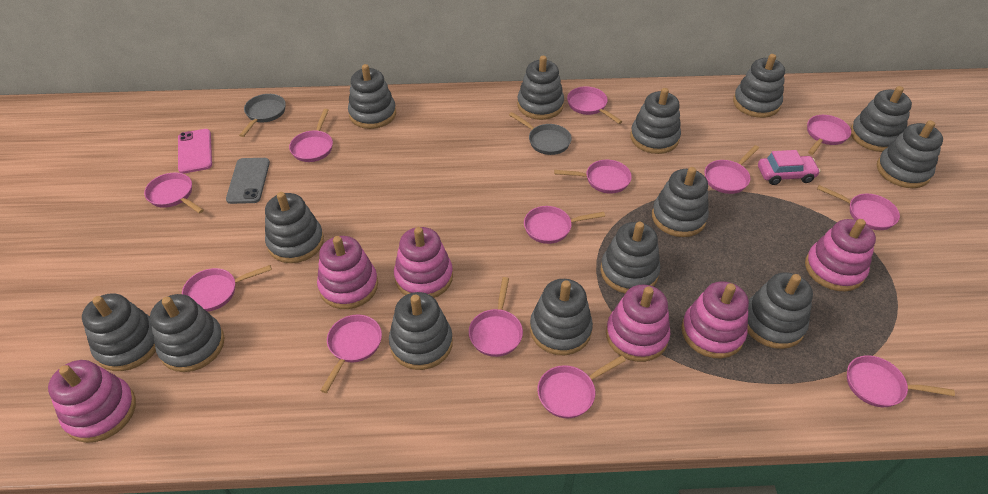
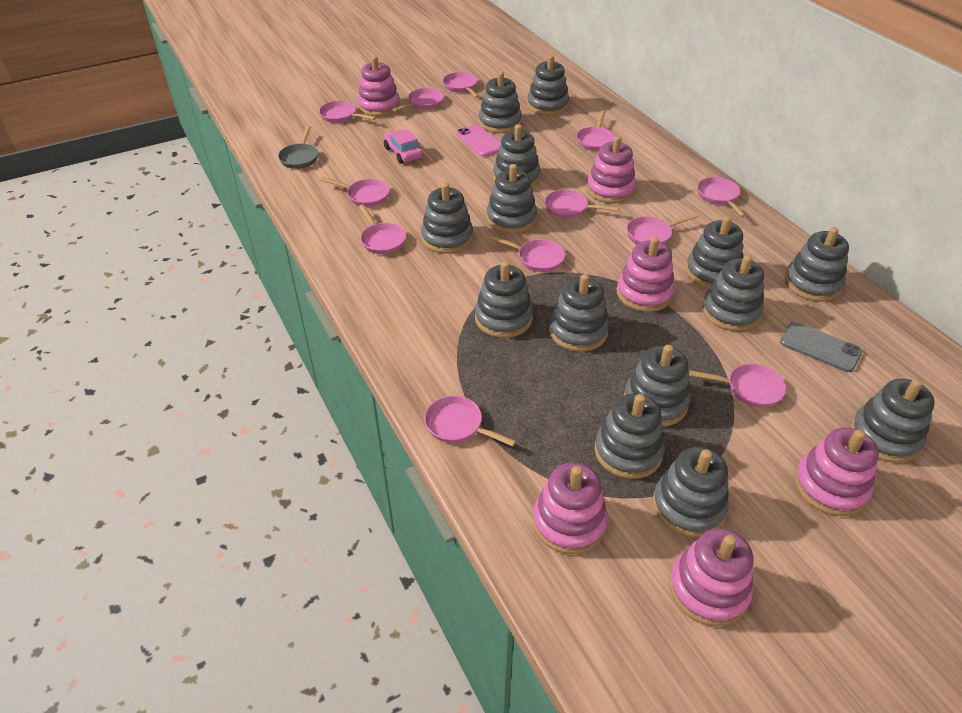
grey pan: 2 -> 1
pink pan: 13 -> 12

